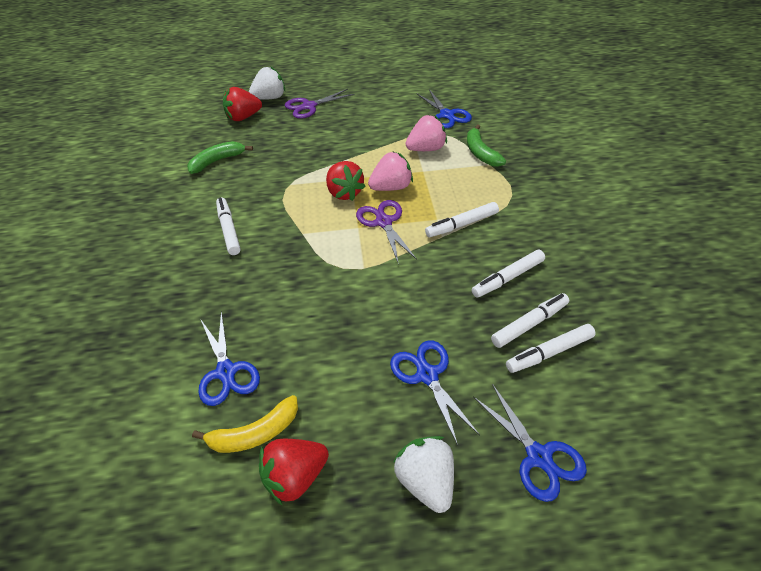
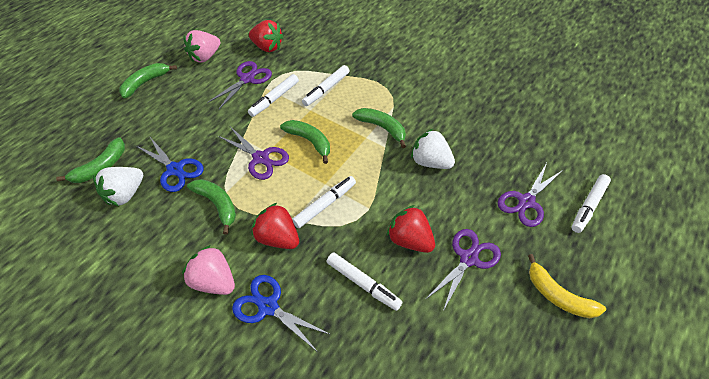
blue scissors: 4 -> 2
green banana: 2 -> 5
purple scissors: 2 -> 4

